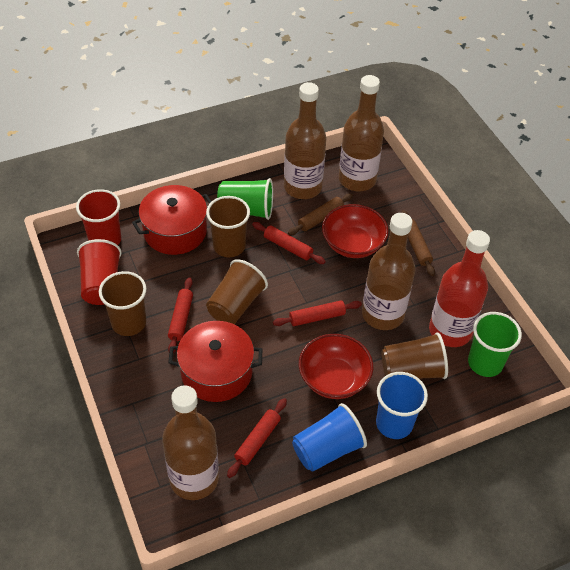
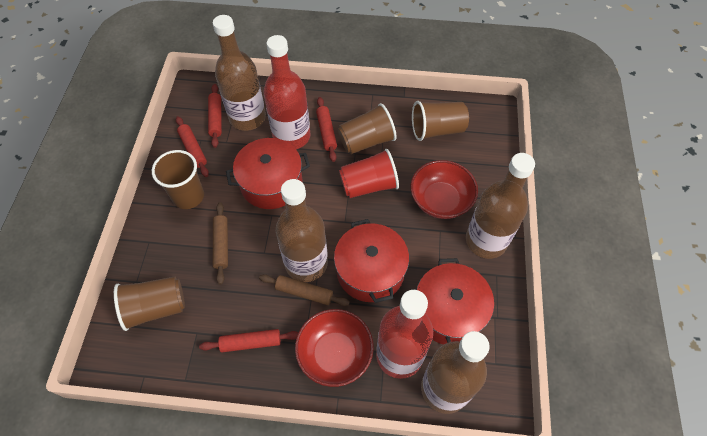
blue cup: 2 -> 0
green cup: 2 -> 0
red bottle: 1 -> 2
red cup: 2 -> 1
red pot: 2 -> 3

